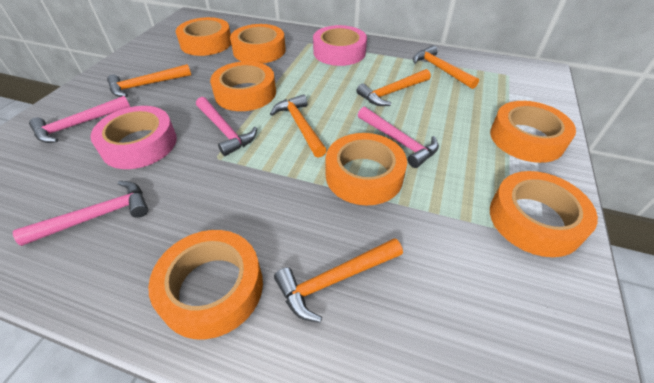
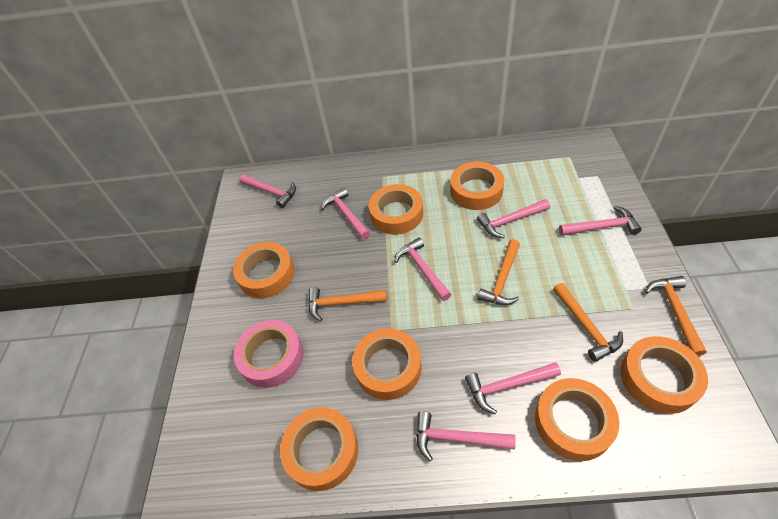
orange hammer: 5 -> 4
pink hammer: 4 -> 7
pink tape: 2 -> 1

